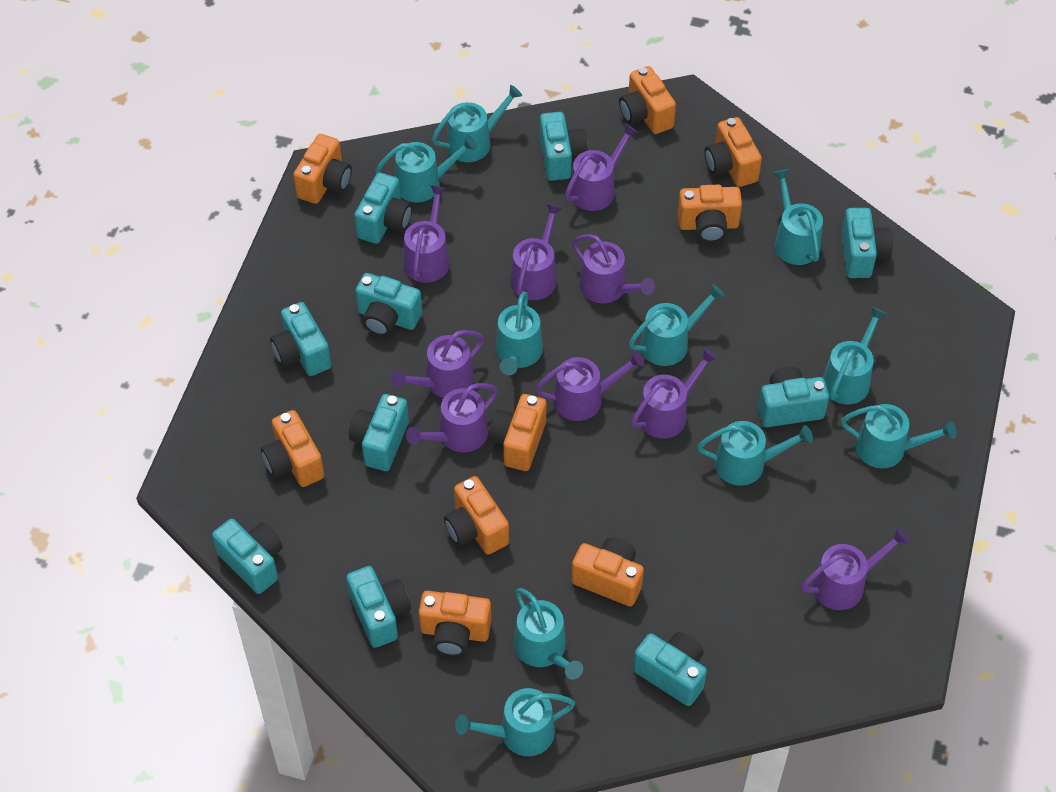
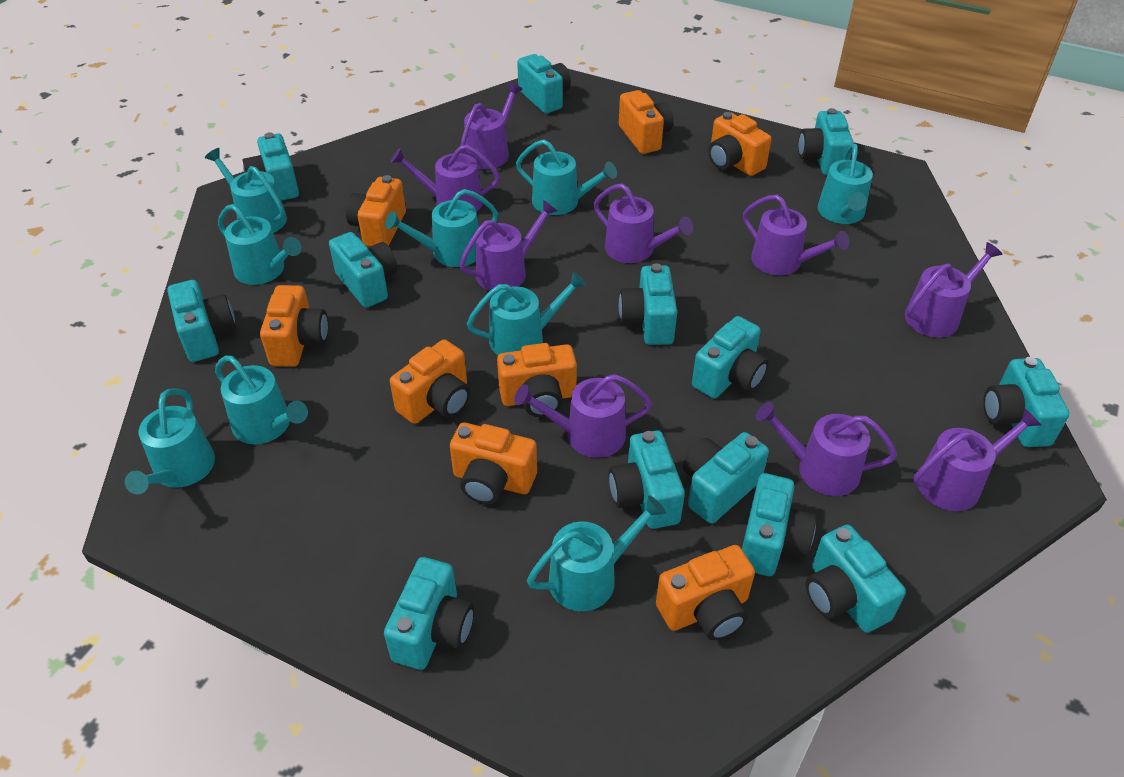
orange camera: 9 -> 8
turquoise camera: 10 -> 13
turquoise watering can: 10 -> 9

